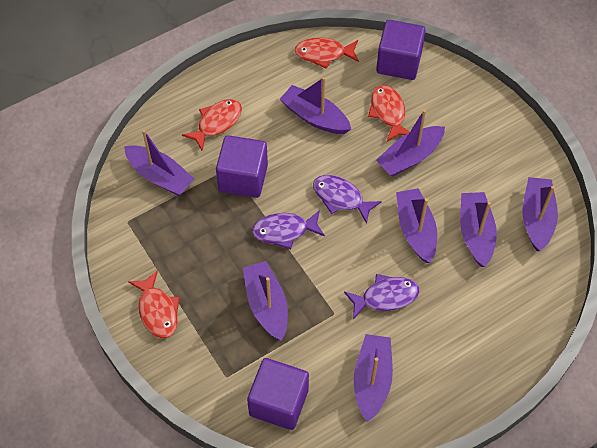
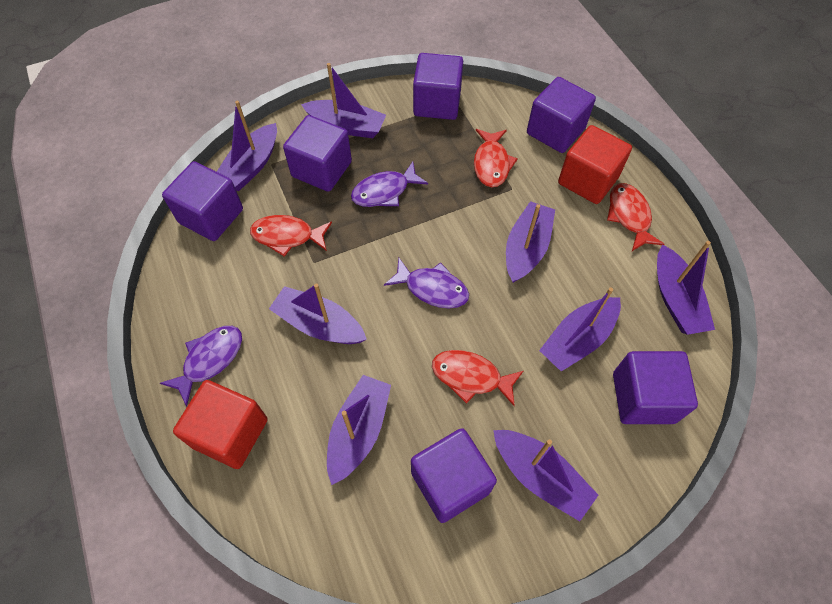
purple cube: 3 -> 6
red cube: 0 -> 2

